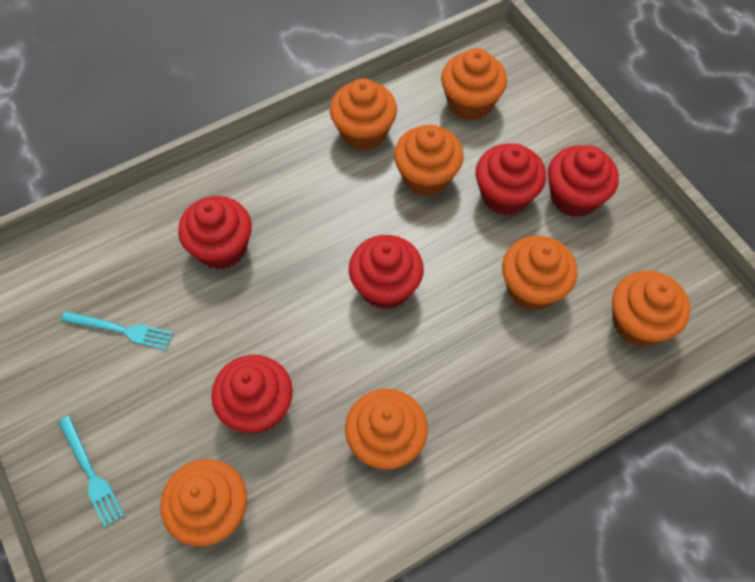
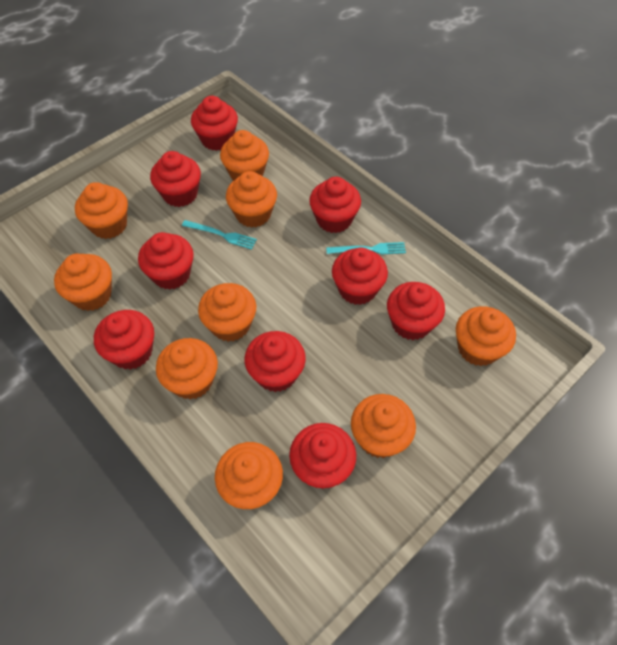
orange cupcake: 7 -> 9
red cupcake: 5 -> 9

